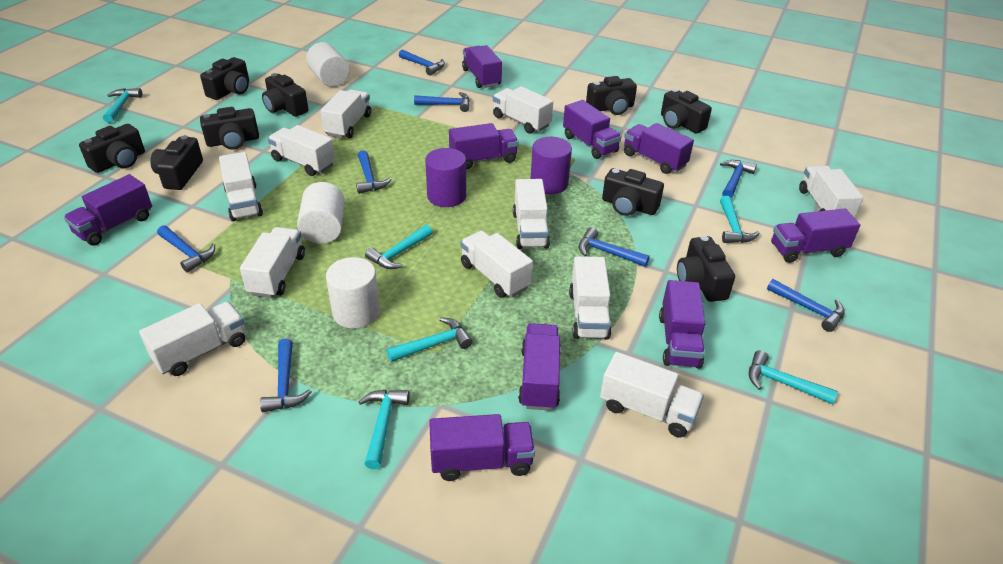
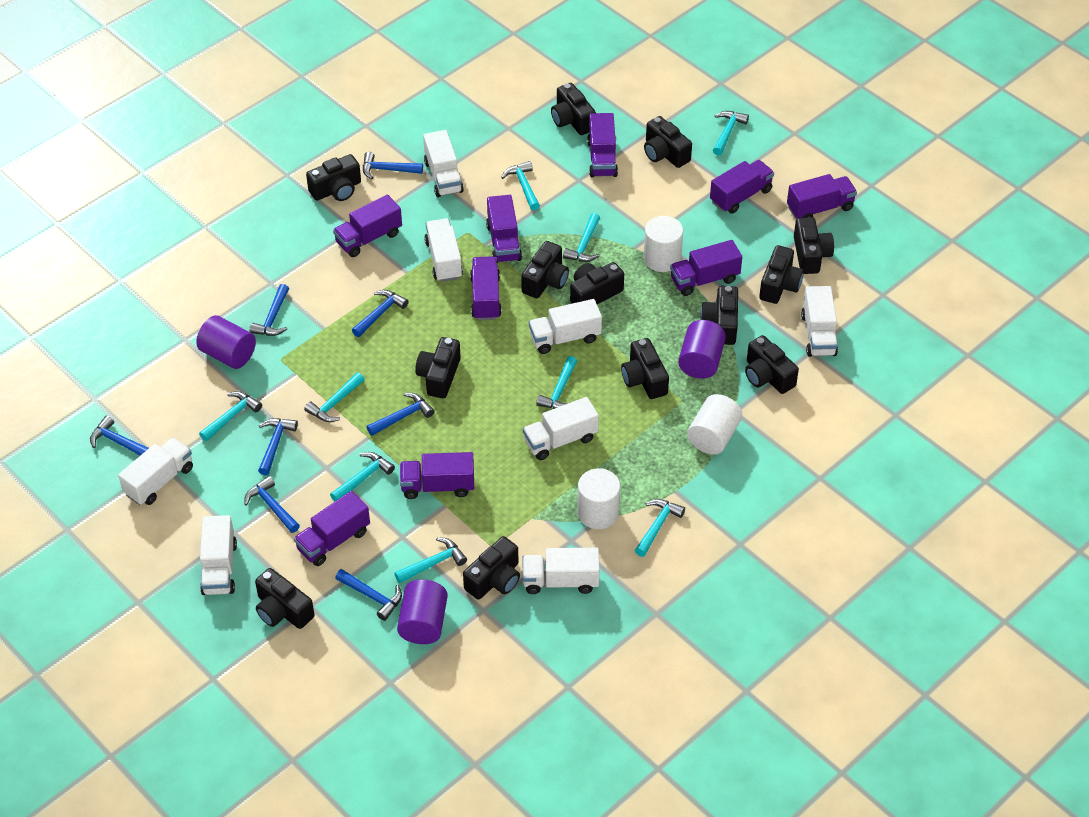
black camera: 9 -> 13
purple cylinder: 2 -> 3
turquoise hammer: 6 -> 9
white truck: 11 -> 8

